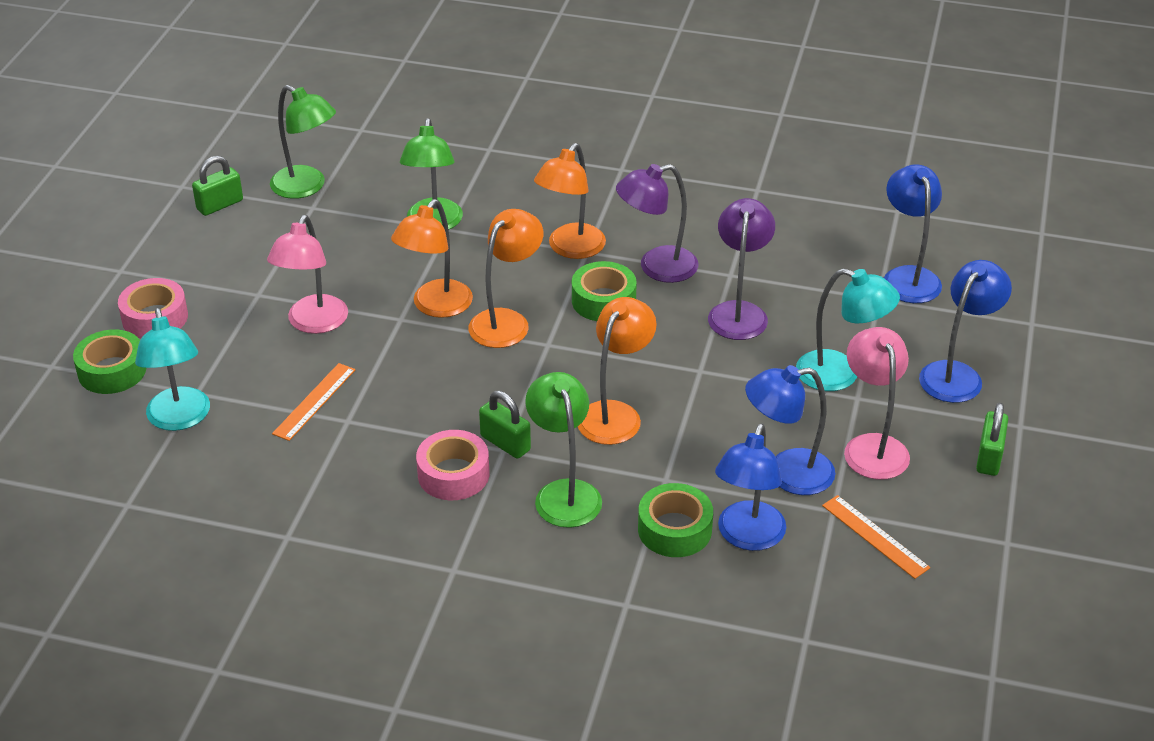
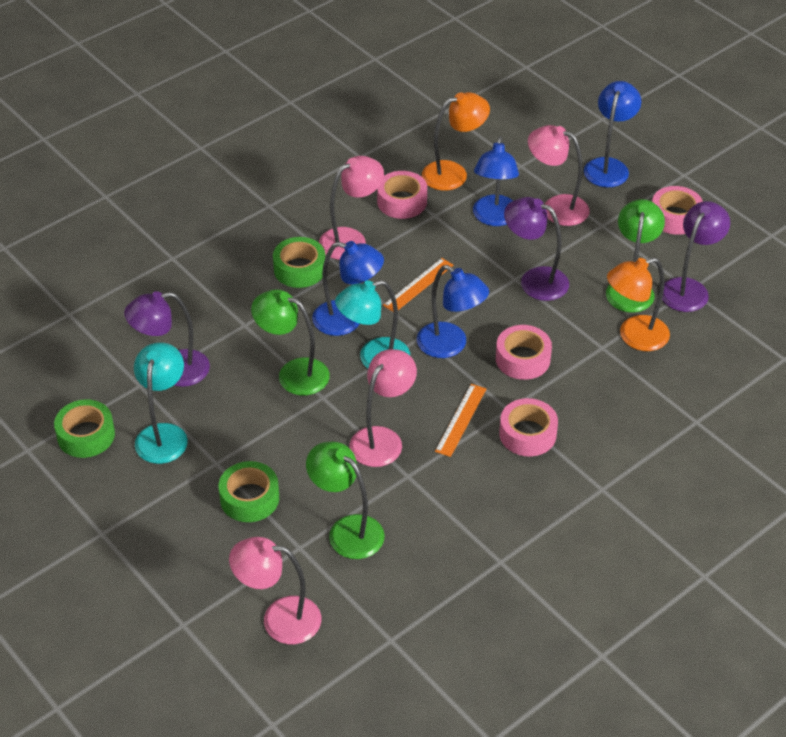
green padlock: 3 -> 0
orange lamp: 4 -> 2
pink lamp: 2 -> 4
pink tape: 2 -> 4
purple lamp: 2 -> 3

